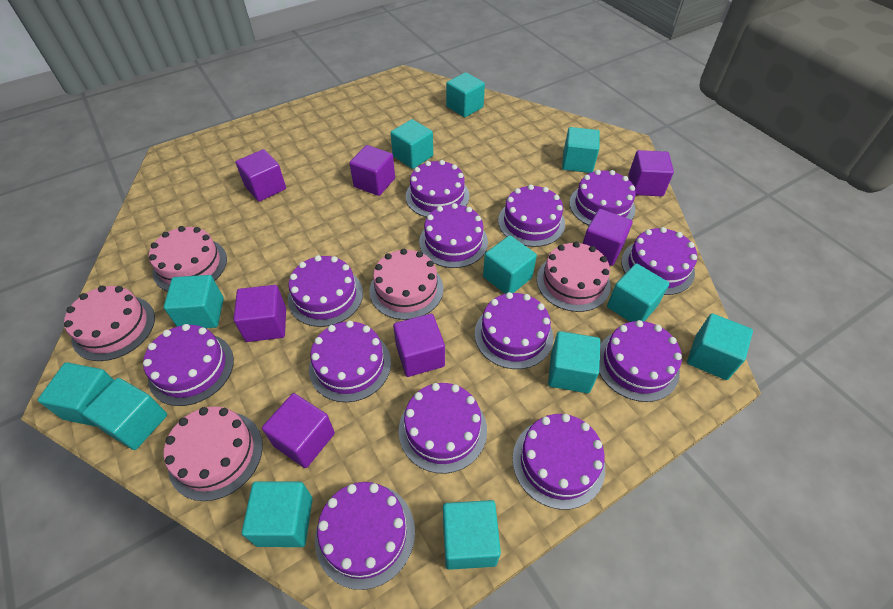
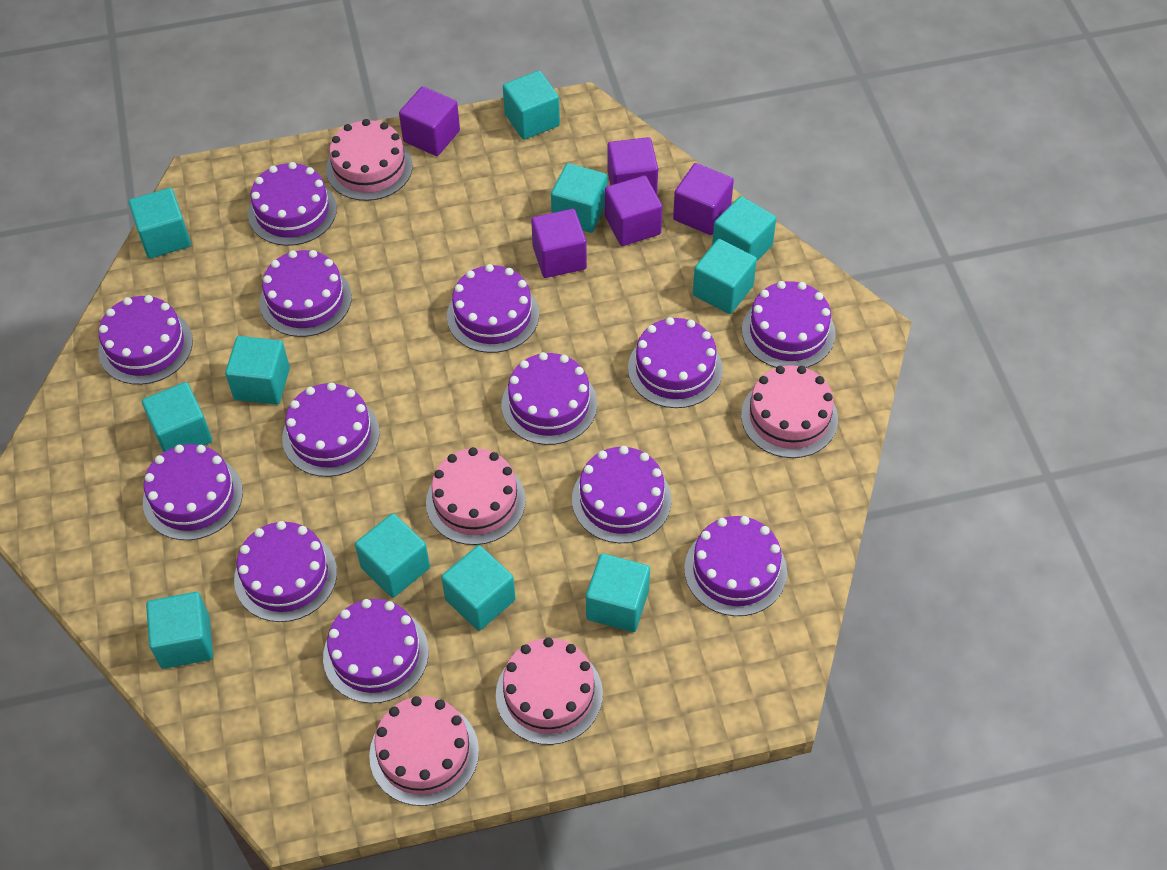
purple cube: 7 -> 5
turquoise cube: 12 -> 11

